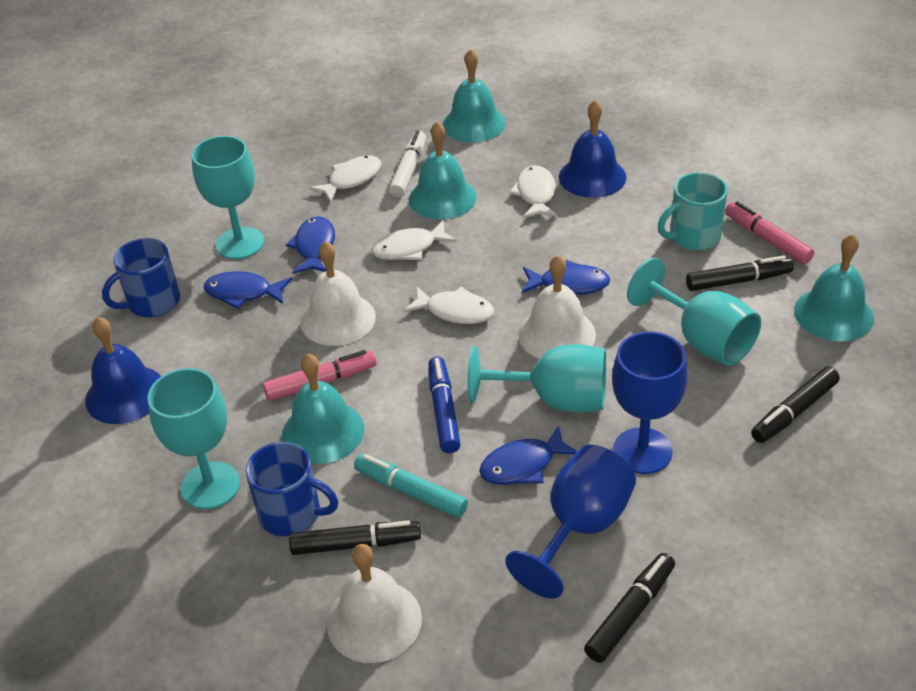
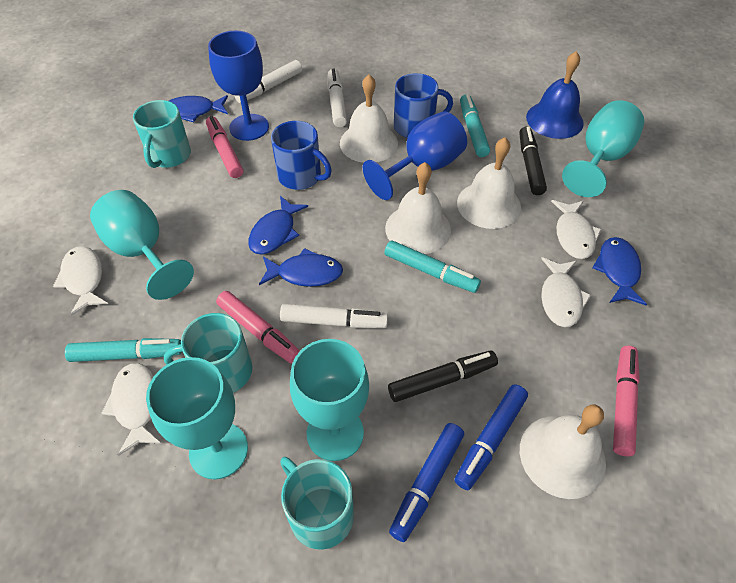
black marker: 4 -> 2
blue bell: 2 -> 1
blue marker: 1 -> 2
pink marker: 2 -> 3
turquoise bell: 4 -> 0
turquoise marker: 1 -> 3
turquoise mug: 1 -> 3
white bell: 3 -> 4
white marker: 1 -> 3

